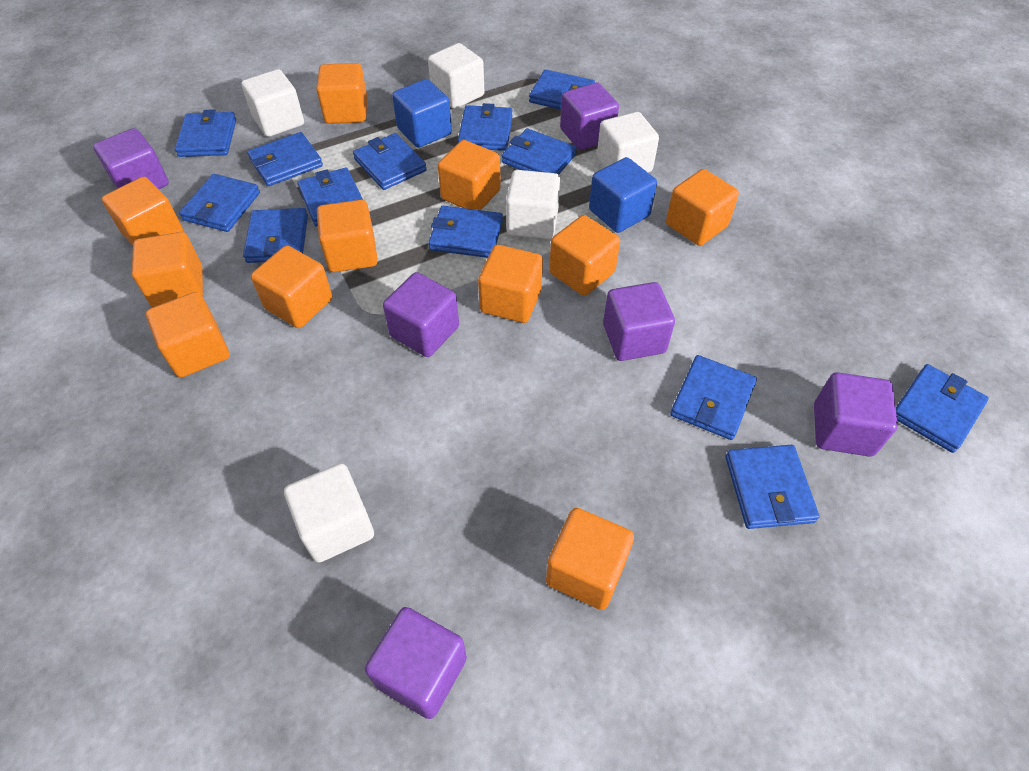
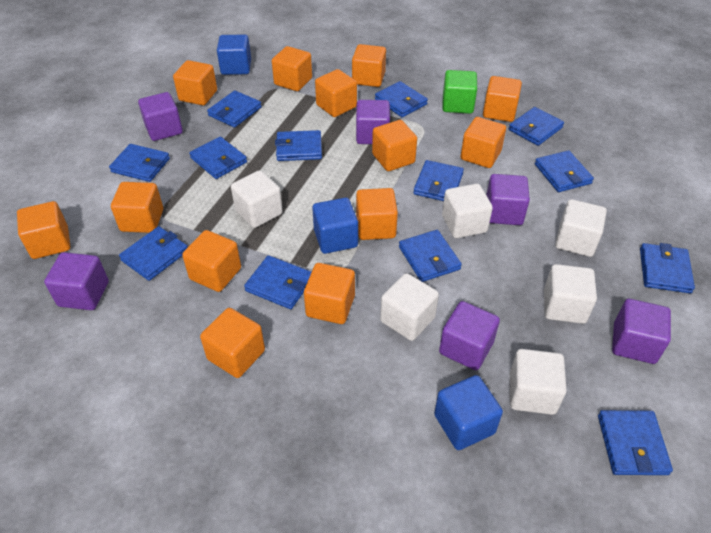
blue cube: 2 -> 3
green cube: 0 -> 1
orange cube: 11 -> 13
white cube: 5 -> 6

